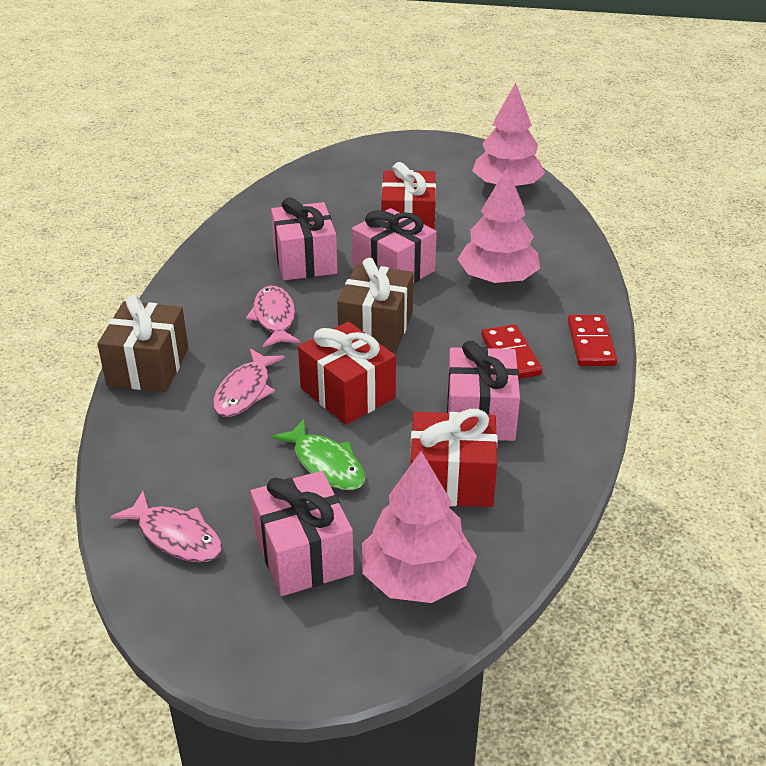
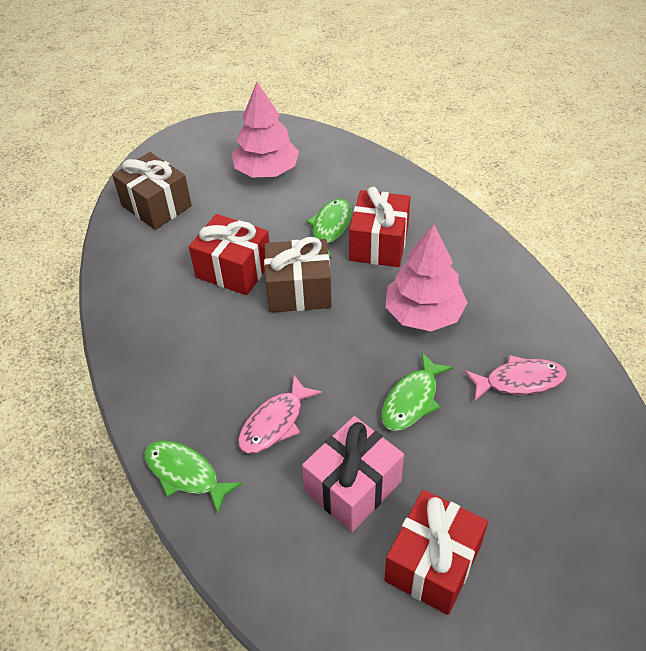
green fish: 1 -> 3
pink fish: 3 -> 2
pink gift: 4 -> 1
pink tree: 3 -> 2
red domino: 2 -> 0

